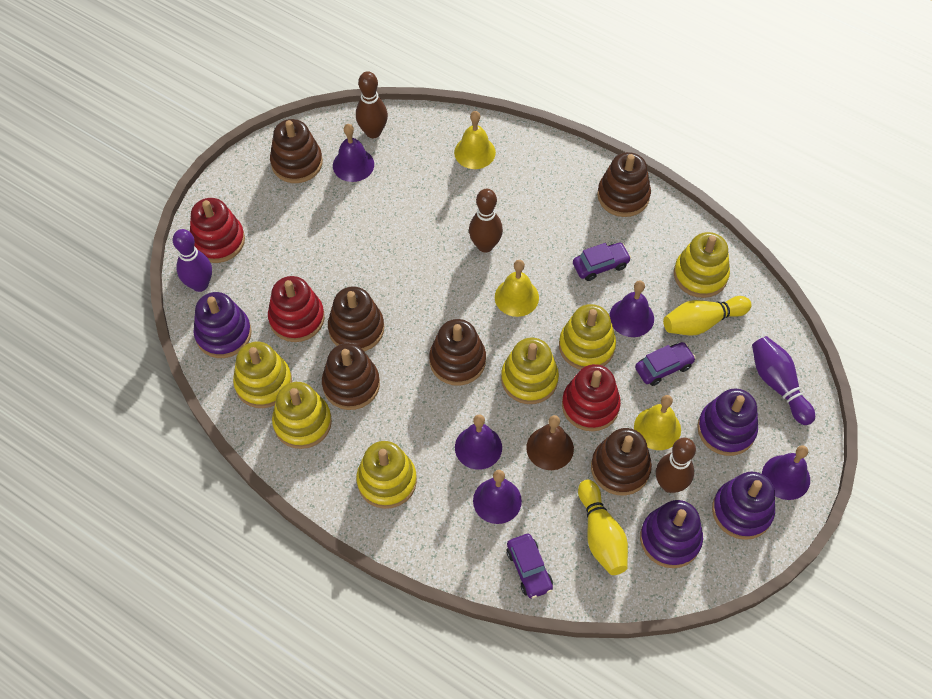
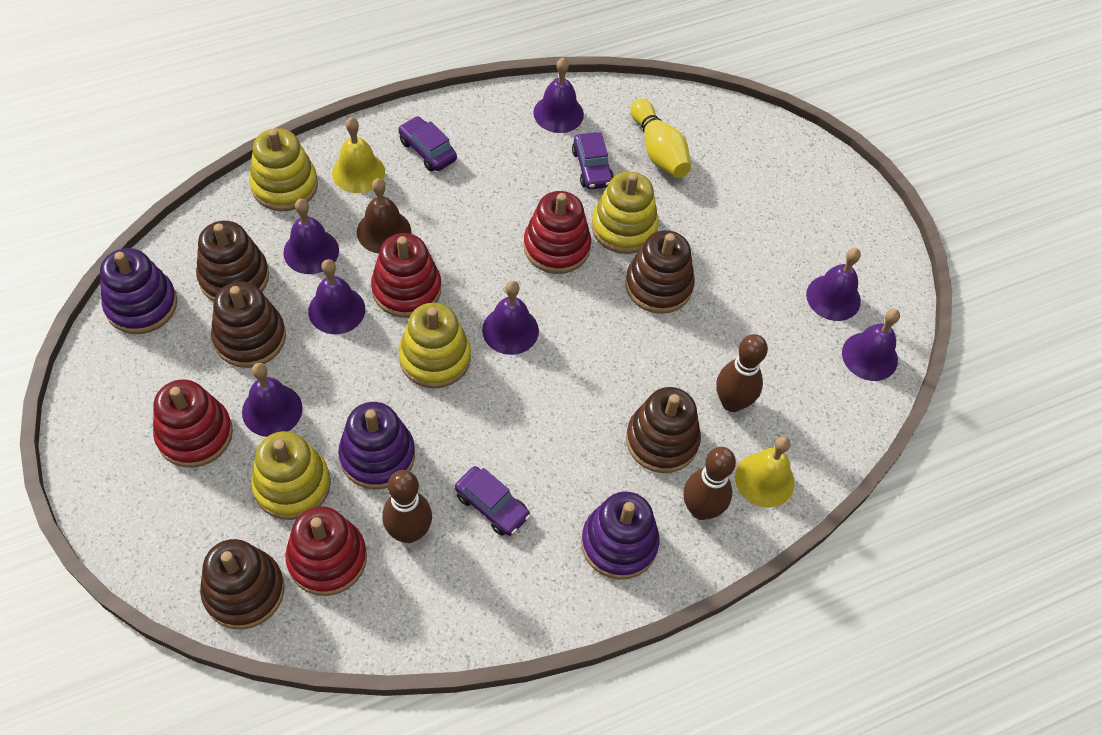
brown stacking toy: 6 -> 5
purple bell: 5 -> 7
purple bowling pin: 2 -> 0
purple stacking toy: 4 -> 3
red stacking toy: 3 -> 4
yellow bell: 3 -> 2
yellow bowling pin: 2 -> 1
yellow stacking toy: 6 -> 4

